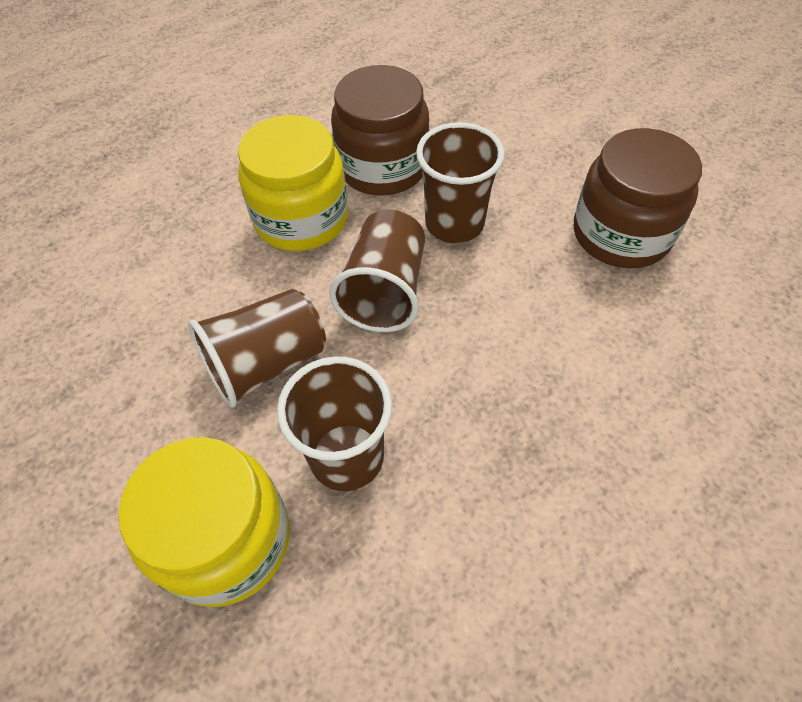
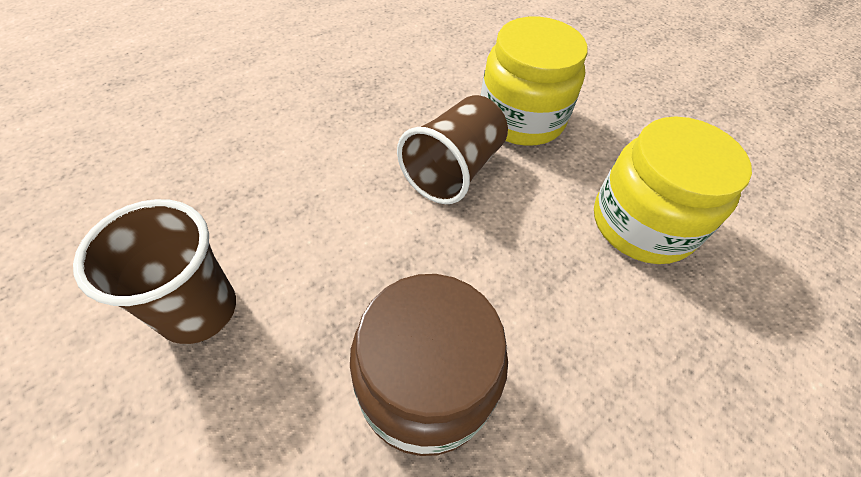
brown cup: 4 -> 2
brown jar: 2 -> 1

